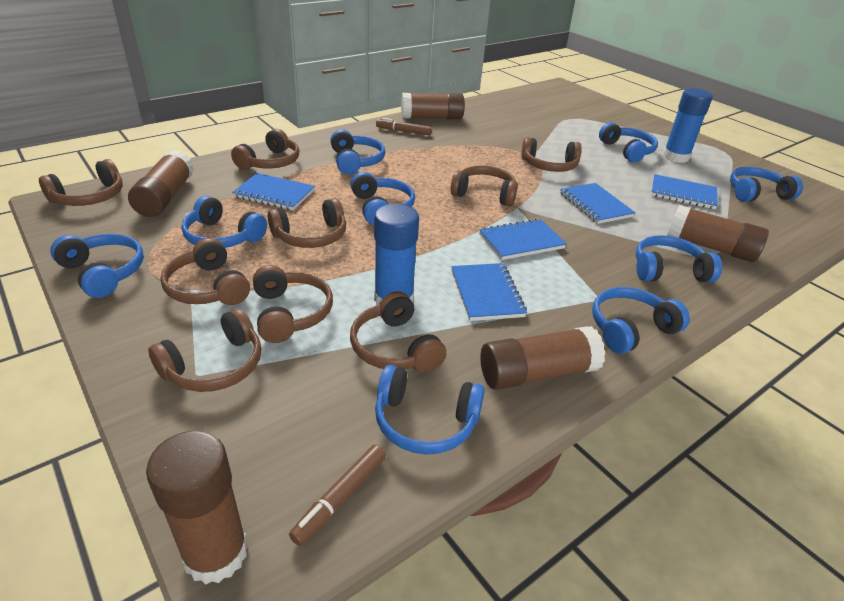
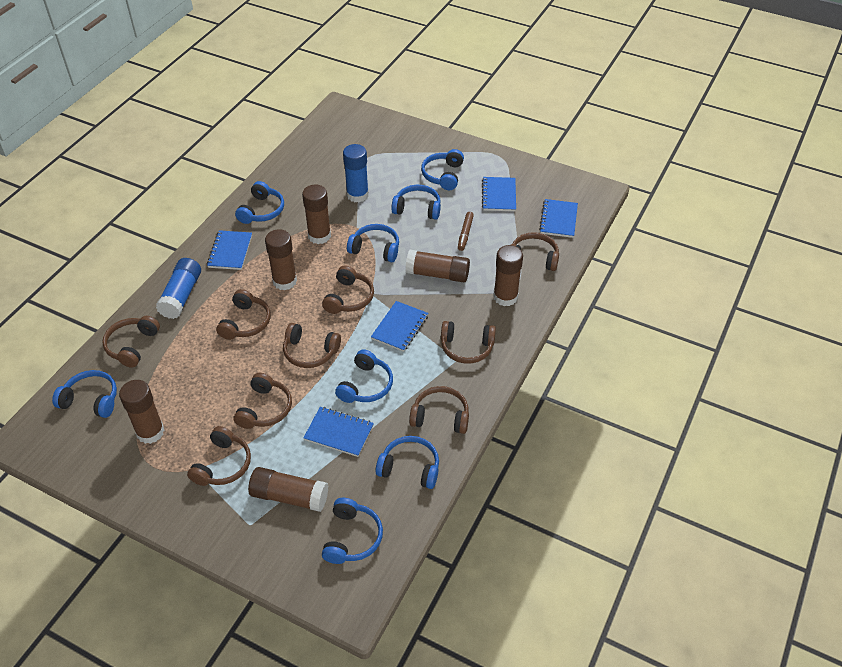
blue headphones: 9 -> 8
brown glue stick: 5 -> 6
brown marker: 2 -> 1

